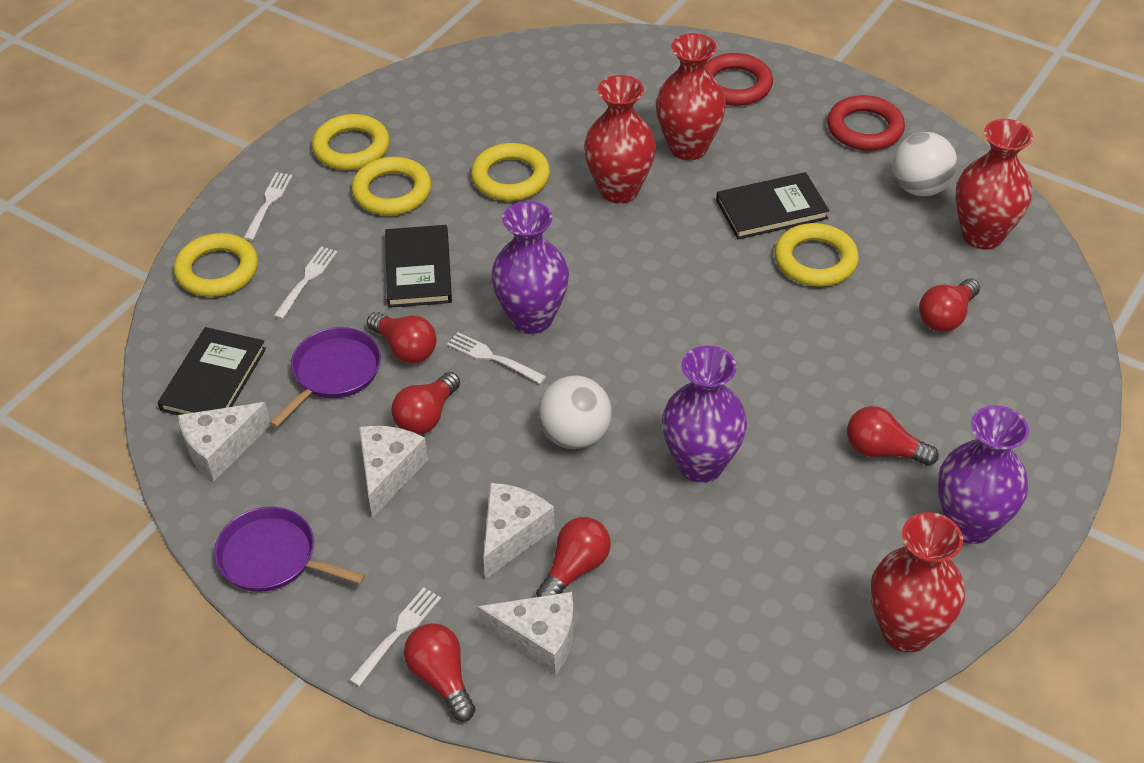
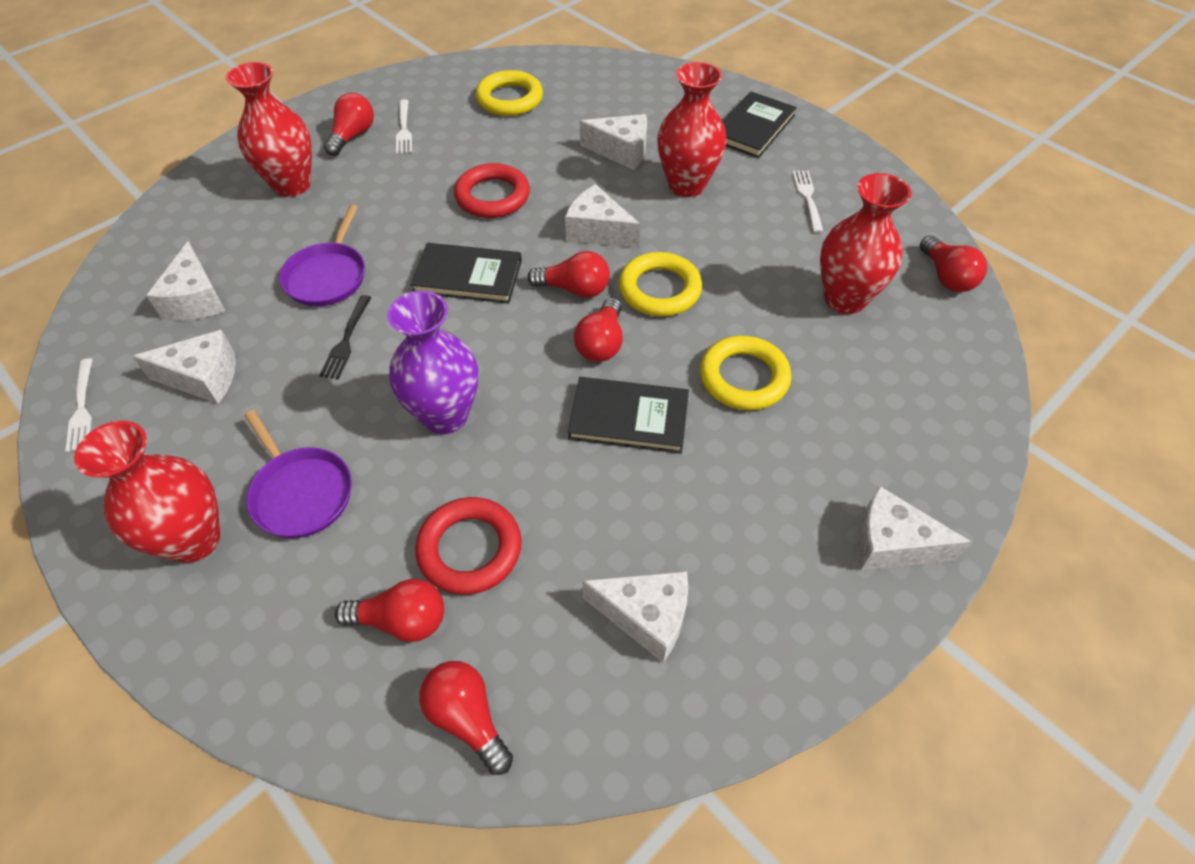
black fork: 0 -> 1
purple vase: 3 -> 1
white ball: 2 -> 0
white cheese: 4 -> 6
white fork: 4 -> 3
yellow ring: 5 -> 3

